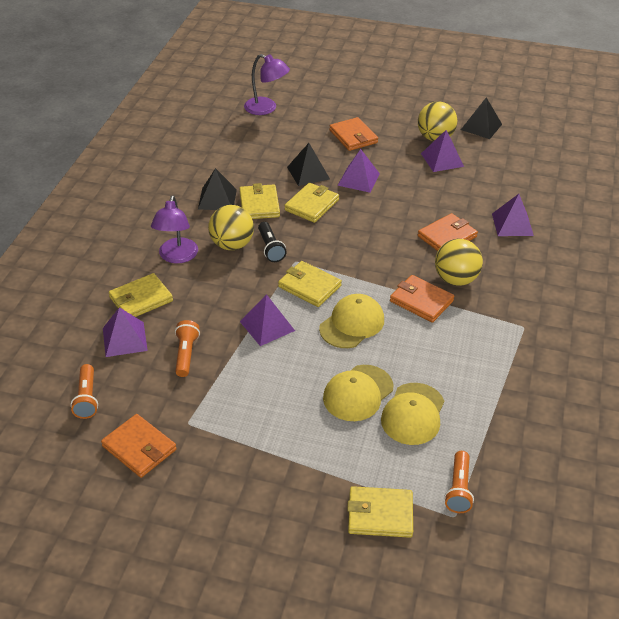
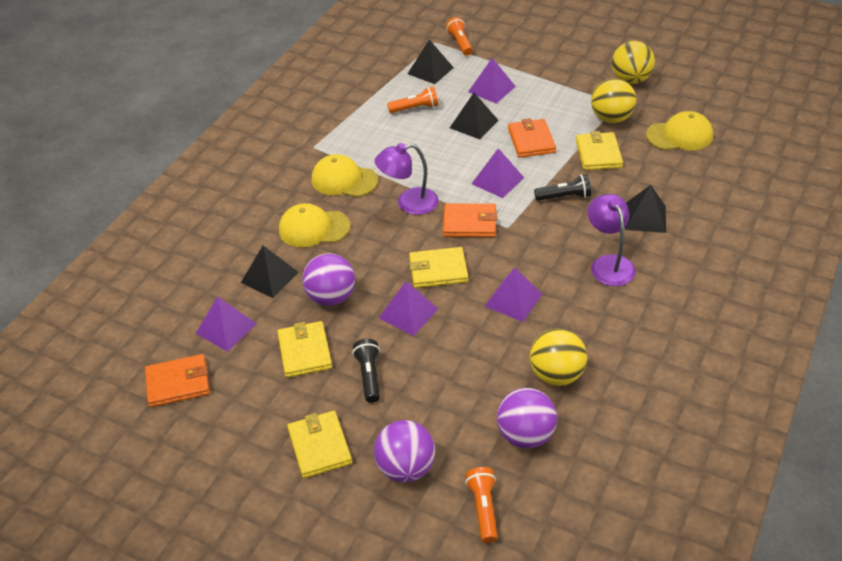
black flashlight: 1 -> 2
black pyramid: 3 -> 4
orange wallet: 4 -> 3
purple ball: 0 -> 3
yellow wallet: 5 -> 4

